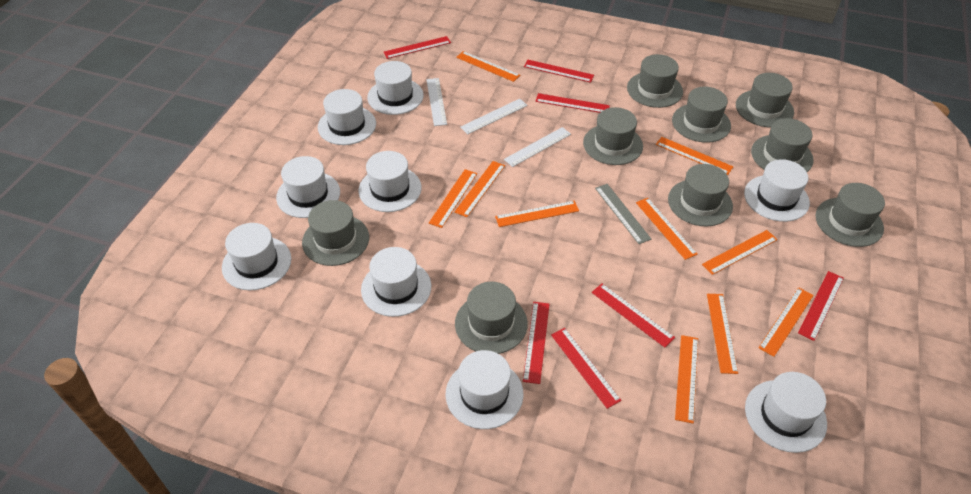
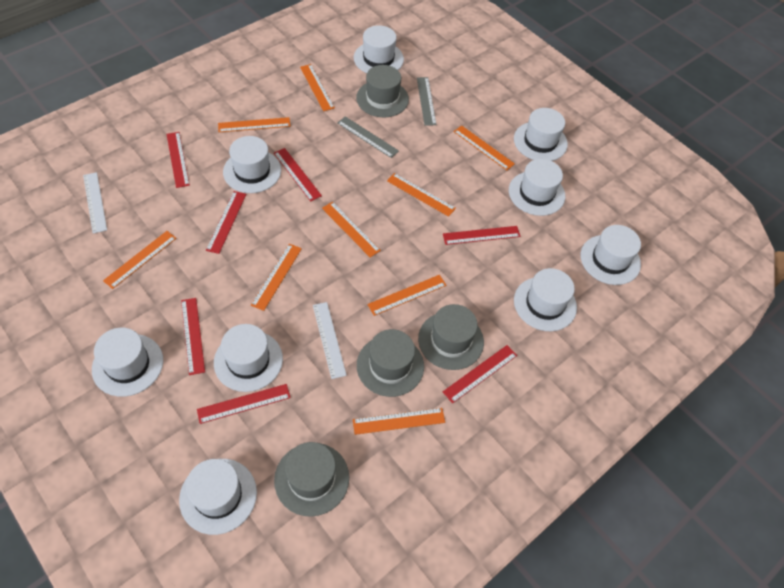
grey hat: 9 -> 4
grey ruler: 1 -> 2
orange ruler: 10 -> 9
white ruler: 3 -> 2

